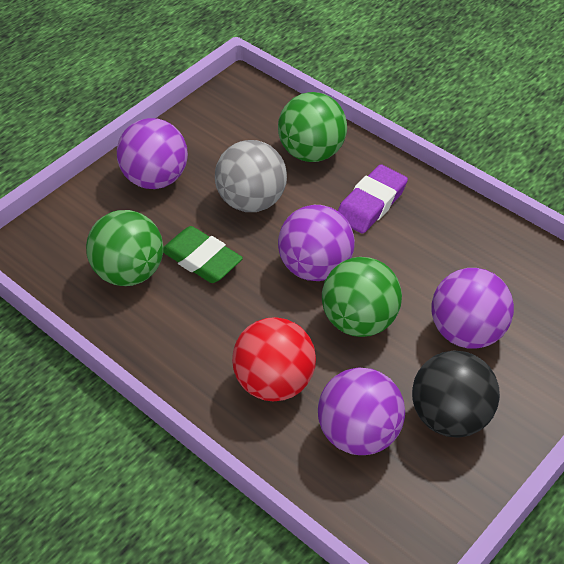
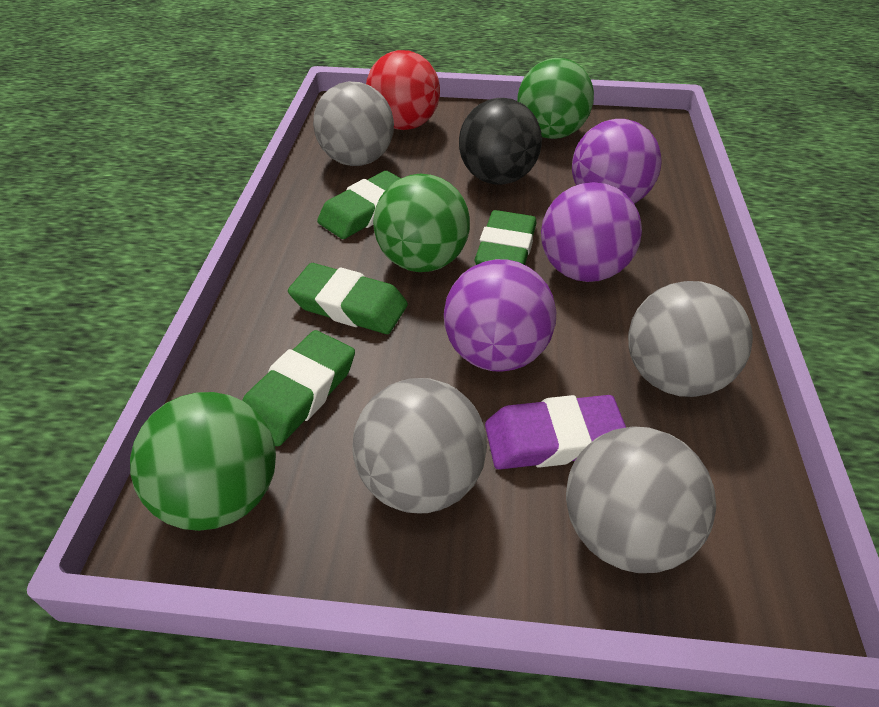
green eraser: 1 -> 4
grey ball: 1 -> 4
purple ball: 4 -> 3

